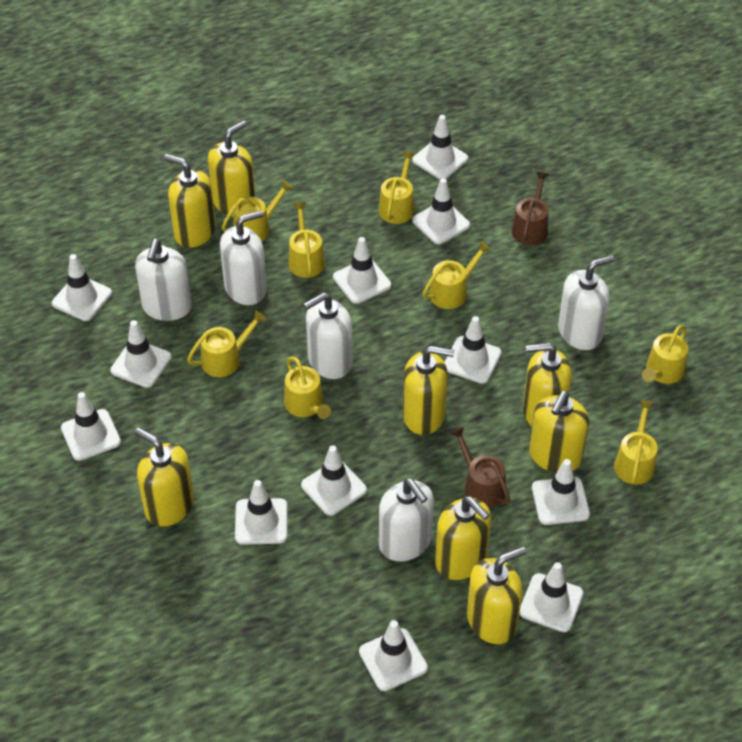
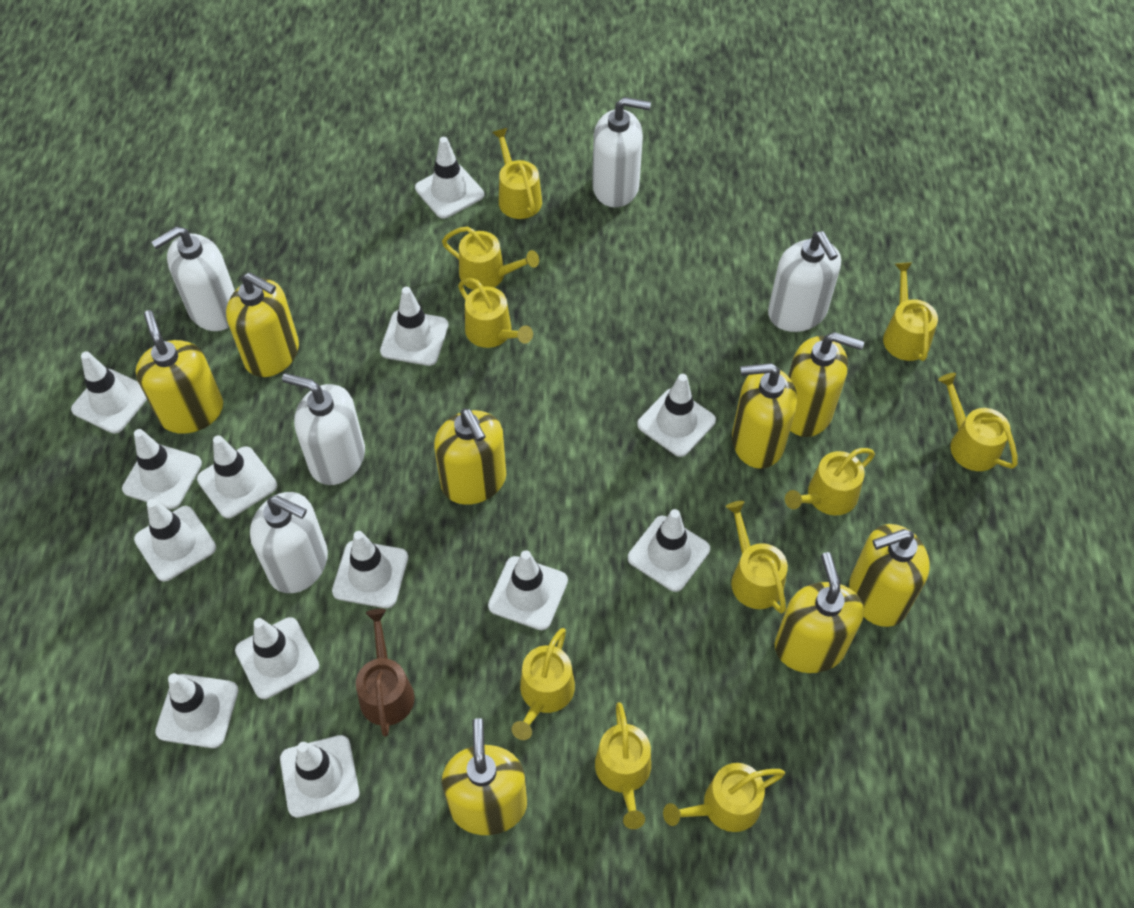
brown watering can: 2 -> 1
white traffic cone: 12 -> 13
yellow watering can: 8 -> 10

